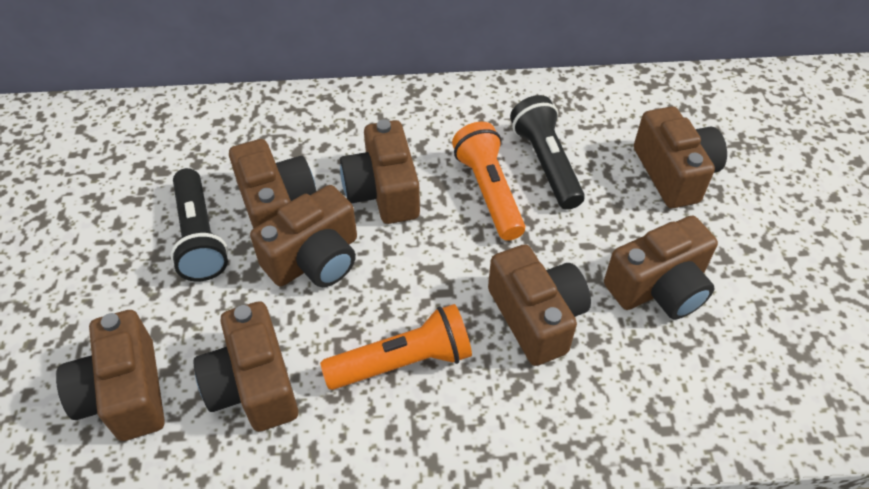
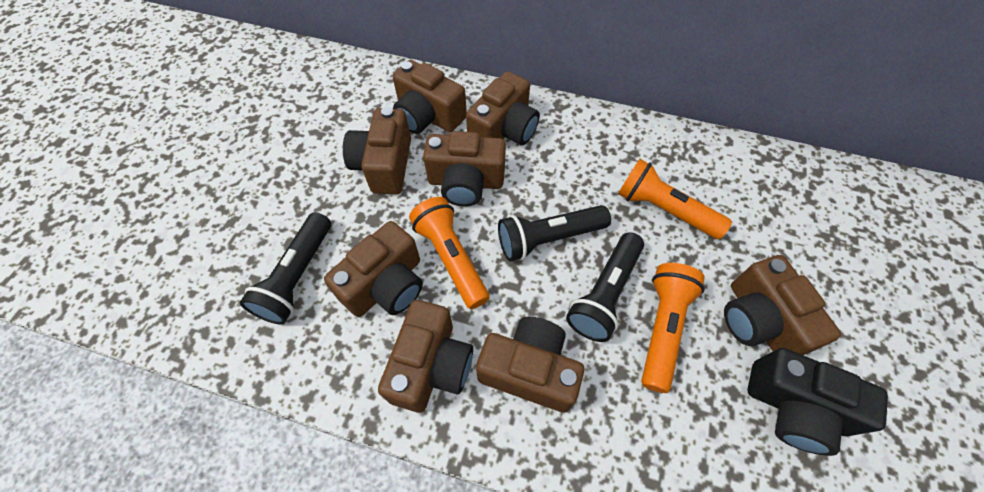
black camera: 0 -> 1
black flashlight: 2 -> 3
orange flashlight: 2 -> 3

